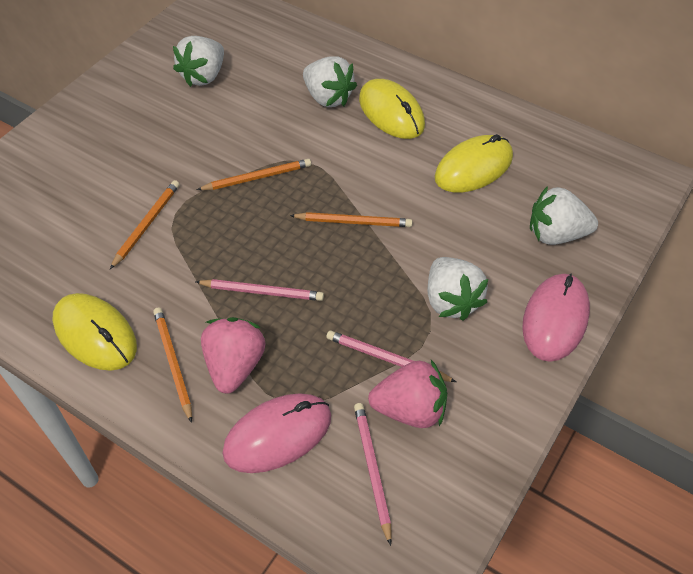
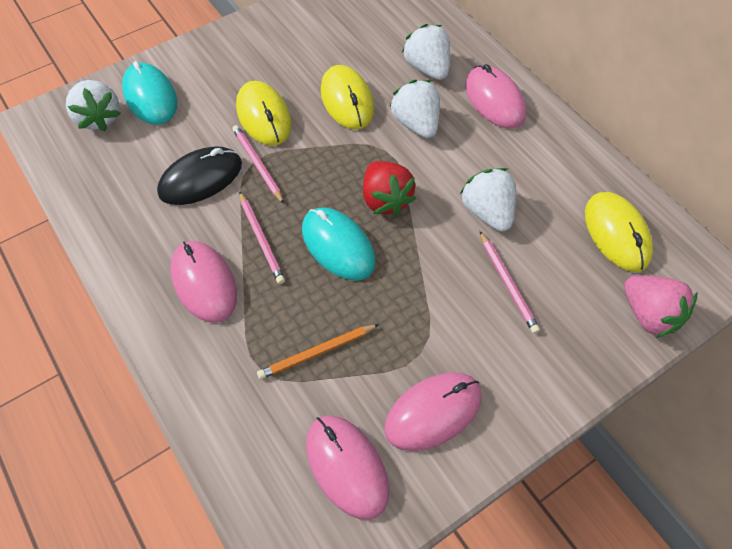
black mouse: 0 -> 1
orange pencil: 4 -> 1
pink mouse: 2 -> 4
pink strawberry: 2 -> 1
red strawberry: 0 -> 1
turquoise mouse: 0 -> 2

